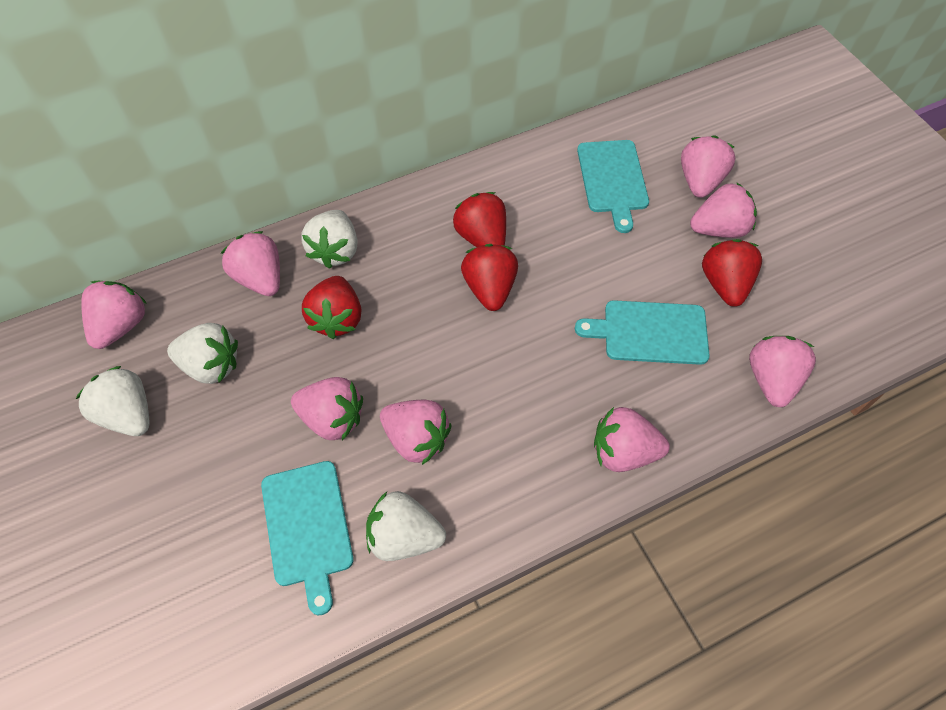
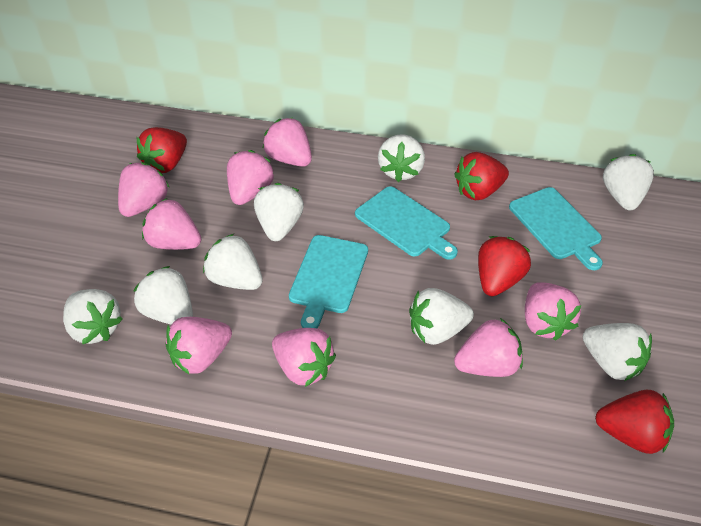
white strawberry: 4 -> 8

